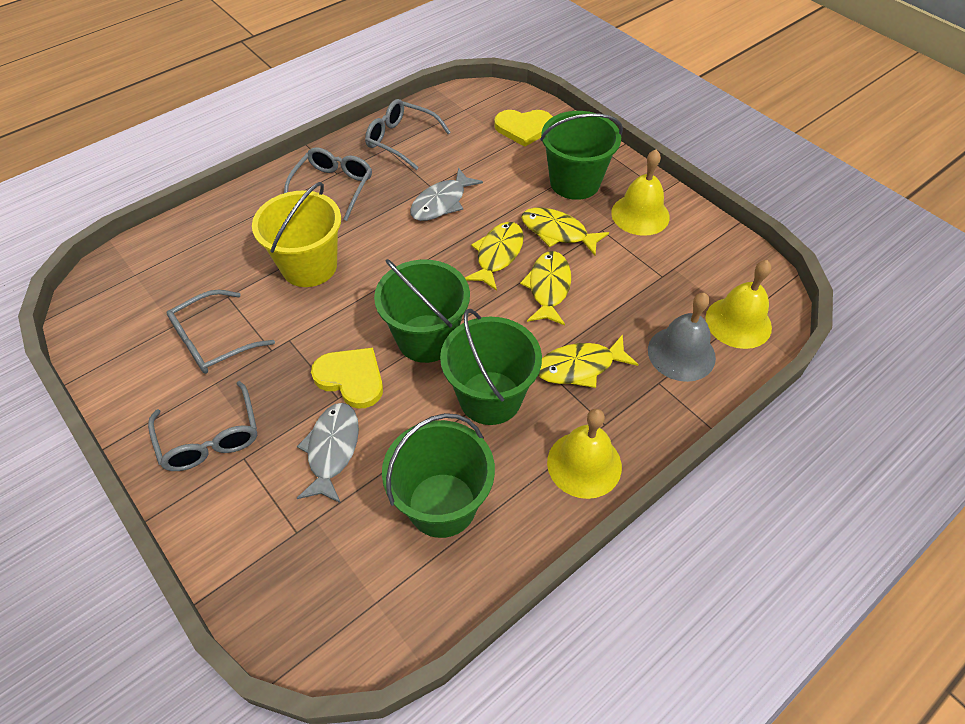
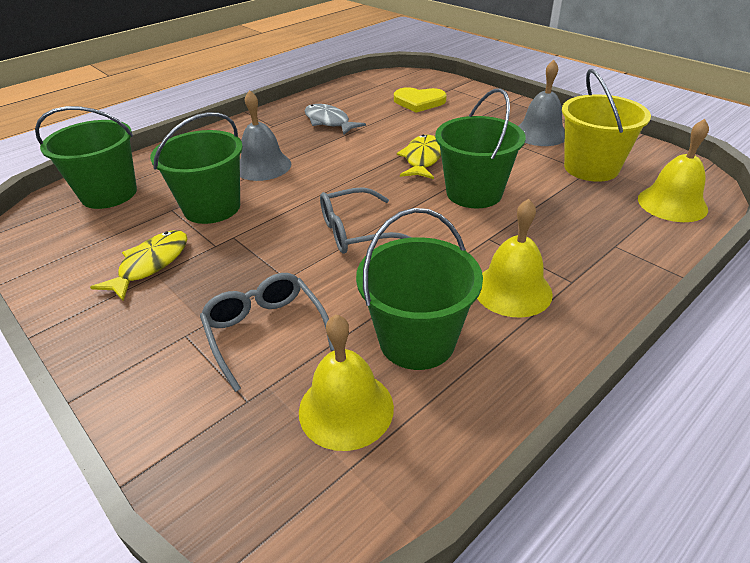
grey bell: 1 -> 2
grey fish: 2 -> 1
grey glasses: 4 -> 2
yellow fish: 4 -> 2
yellow heart: 2 -> 1

